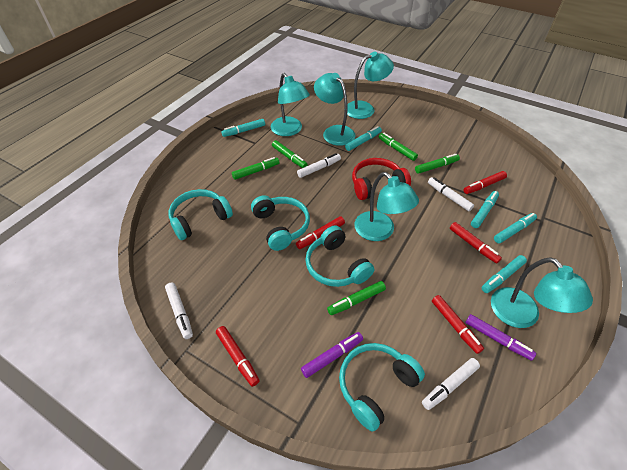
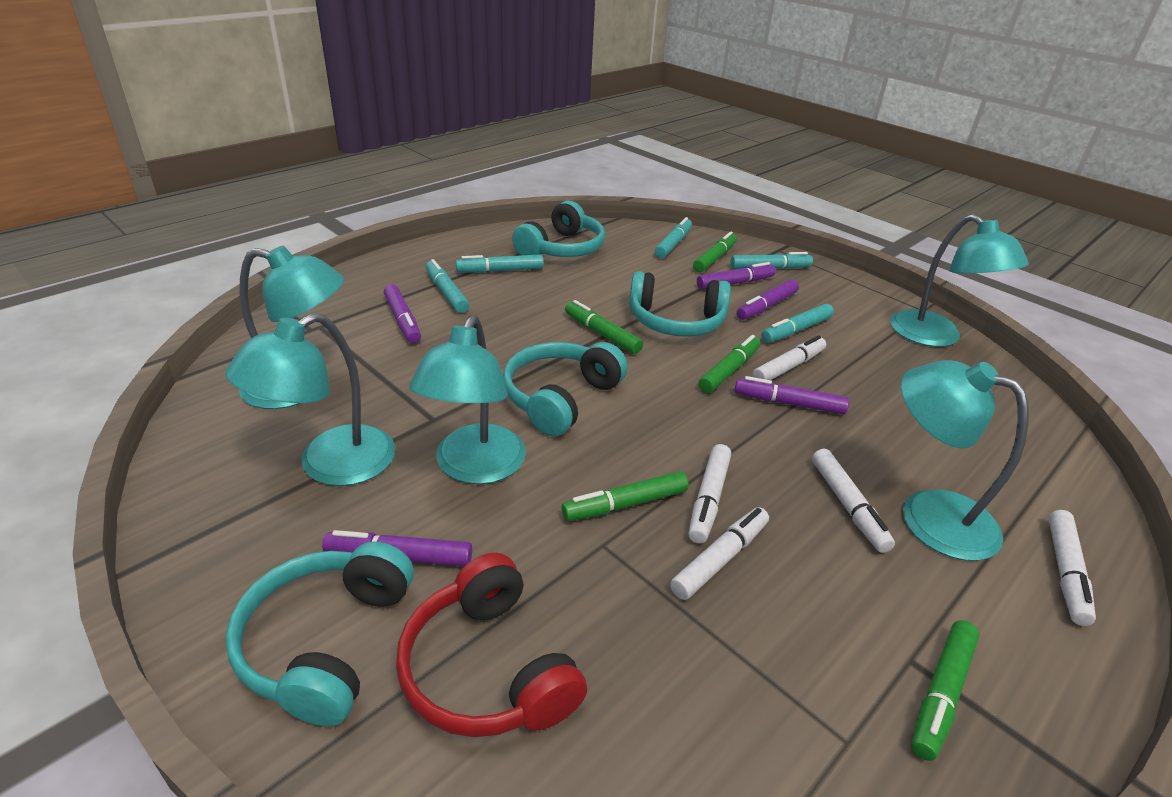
purple marker: 2 -> 5
red marker: 5 -> 0
white marker: 4 -> 5

